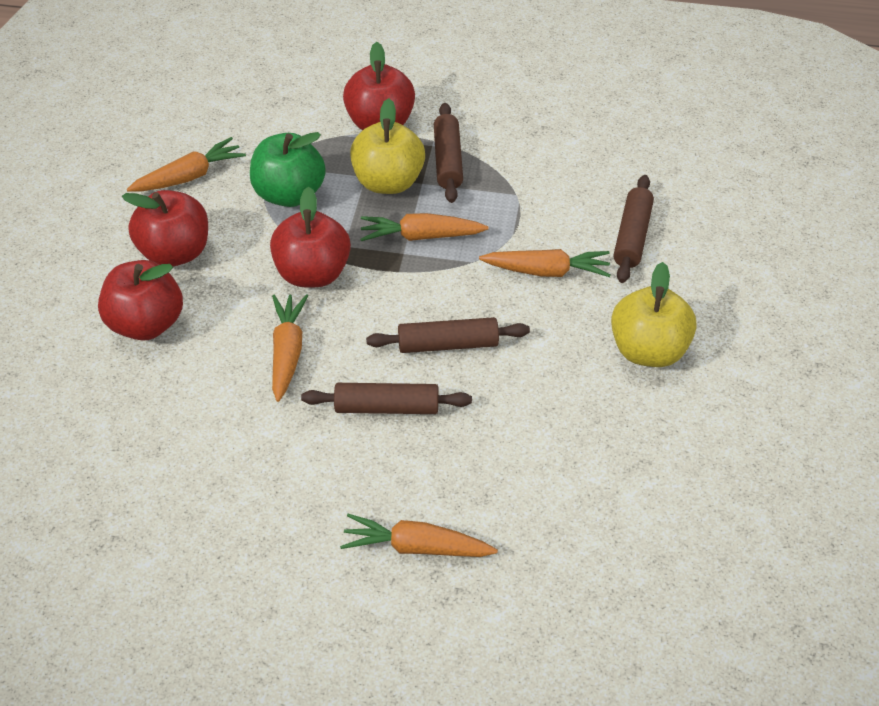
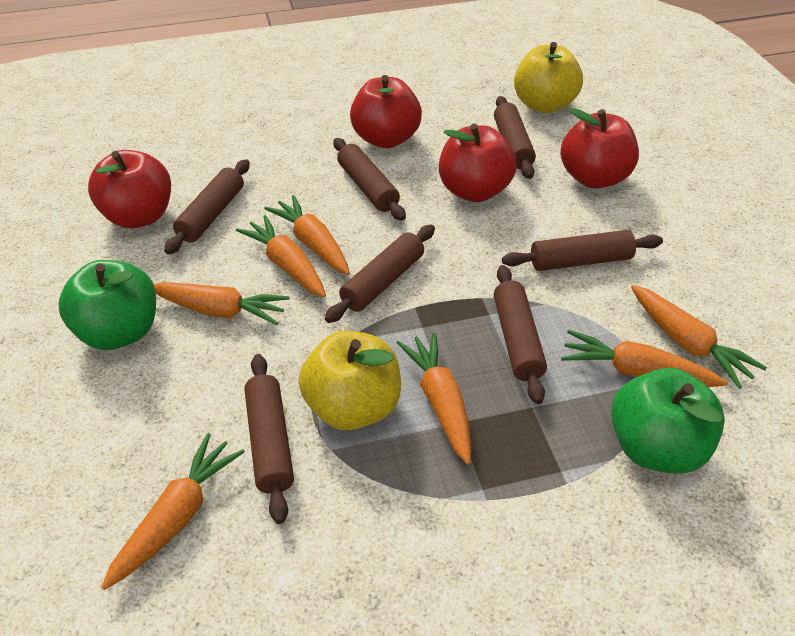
brown rolling pin: 4 -> 7
green apple: 1 -> 2
orange carrot: 5 -> 7

